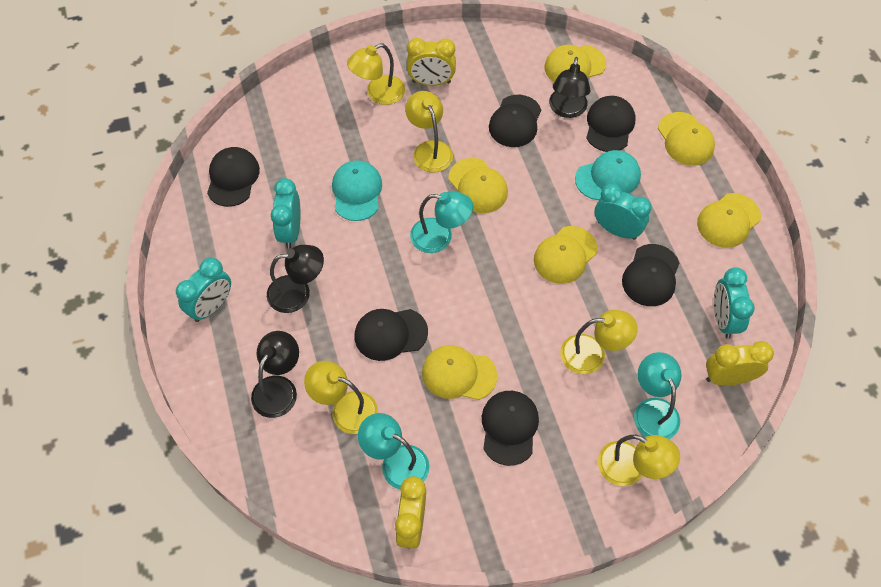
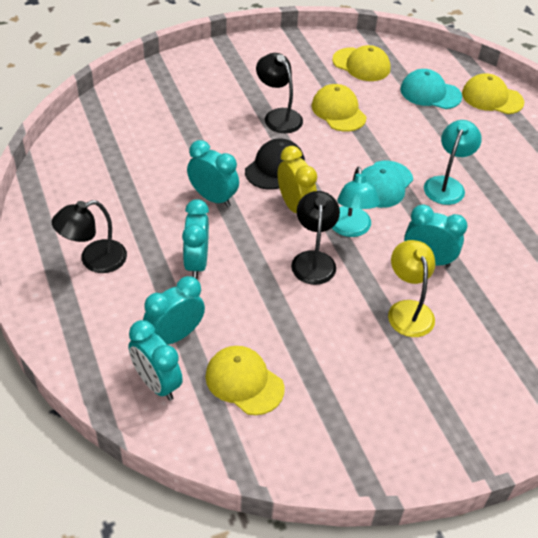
black cap: 6 -> 1
turquoise clock: 4 -> 5
turquoise lamp: 3 -> 2
yellow cap: 6 -> 4
yellow clock: 3 -> 1
yellow lamp: 5 -> 1

